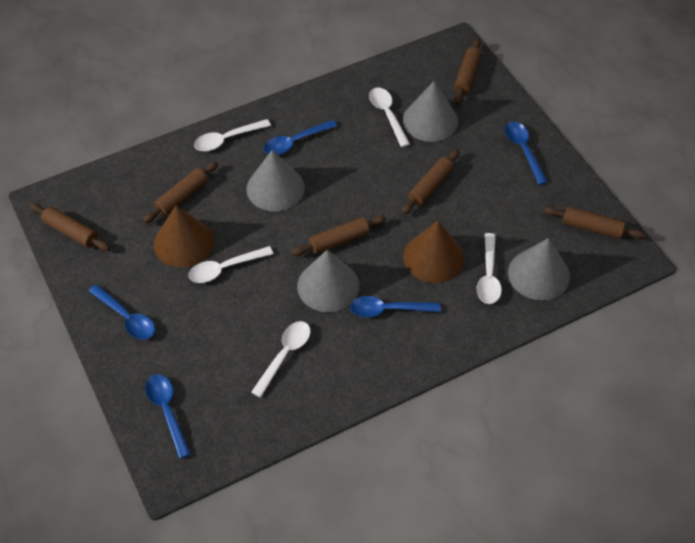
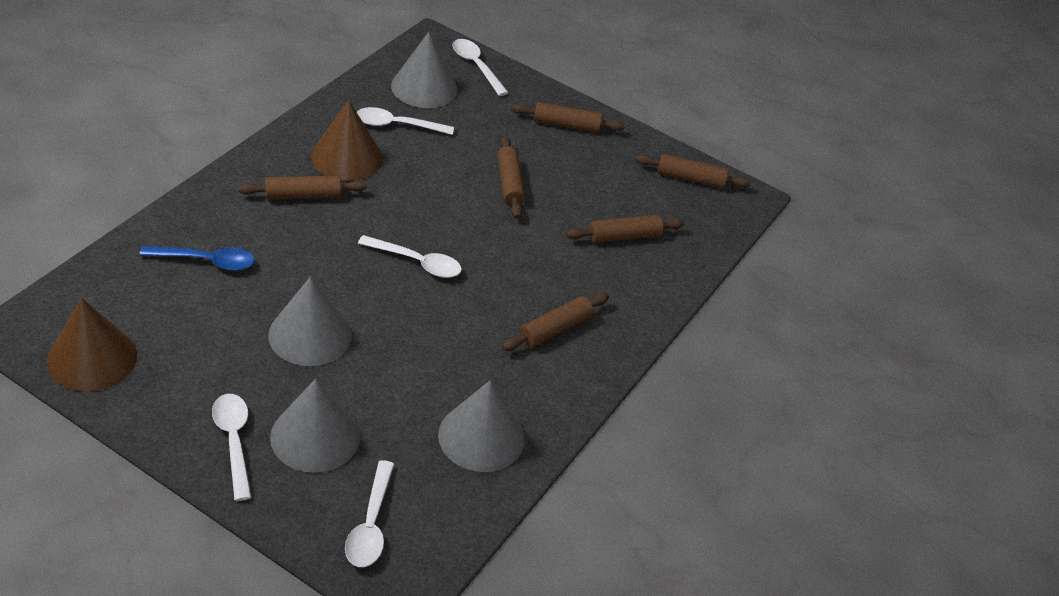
blue spoon: 5 -> 1

